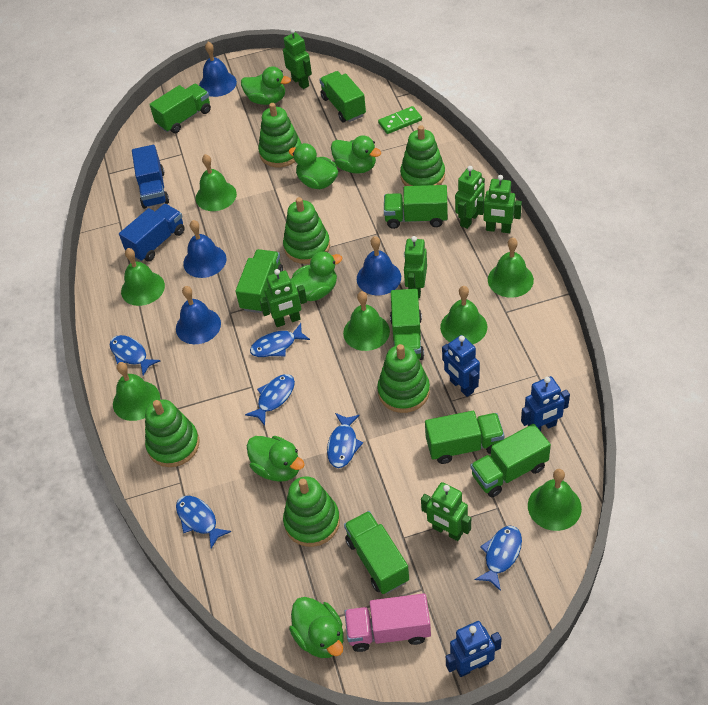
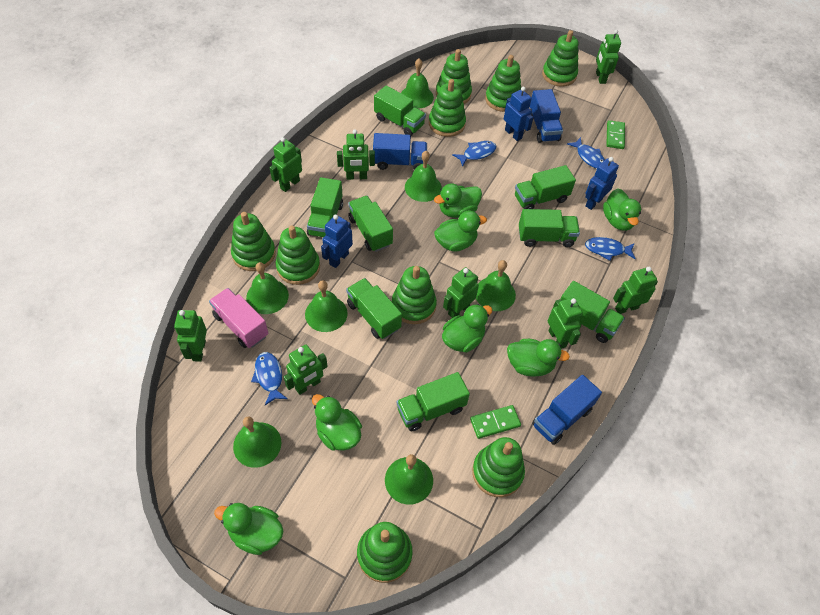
blue bell: 4 -> 0
blue fish: 6 -> 4
blue truck: 2 -> 3
green domino: 1 -> 2
green duck: 6 -> 7
green robot: 6 -> 8
green stacking toy: 6 -> 9

